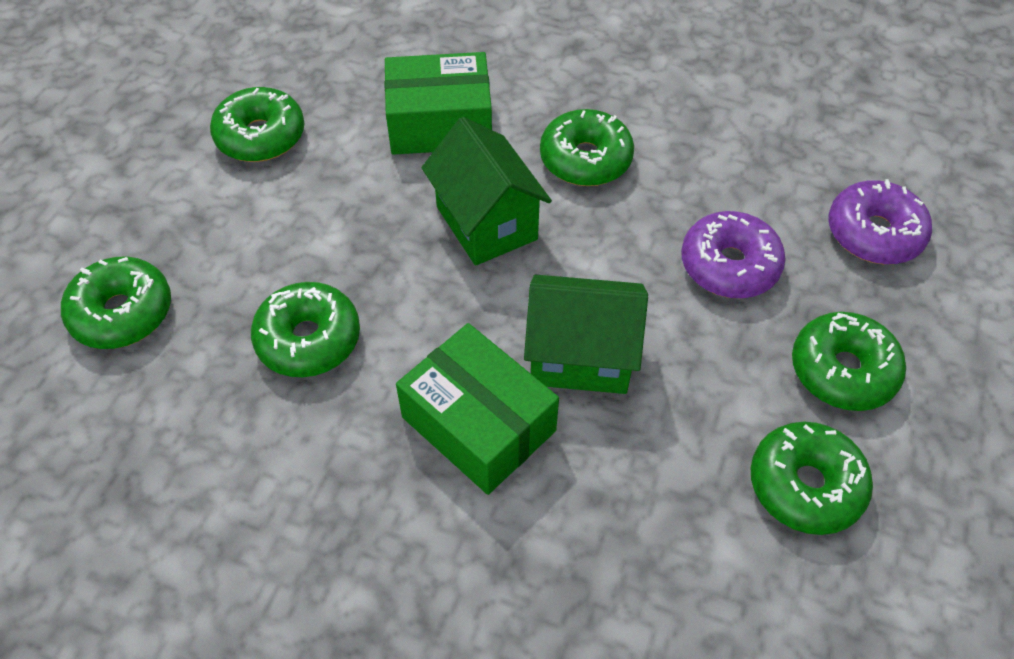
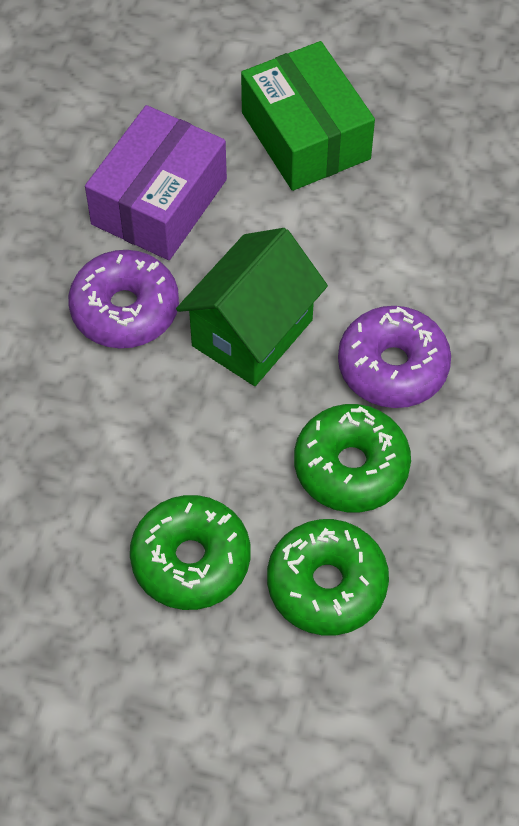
green box: 2 -> 1
green donut: 6 -> 3
green house: 2 -> 1
purple box: 0 -> 1

